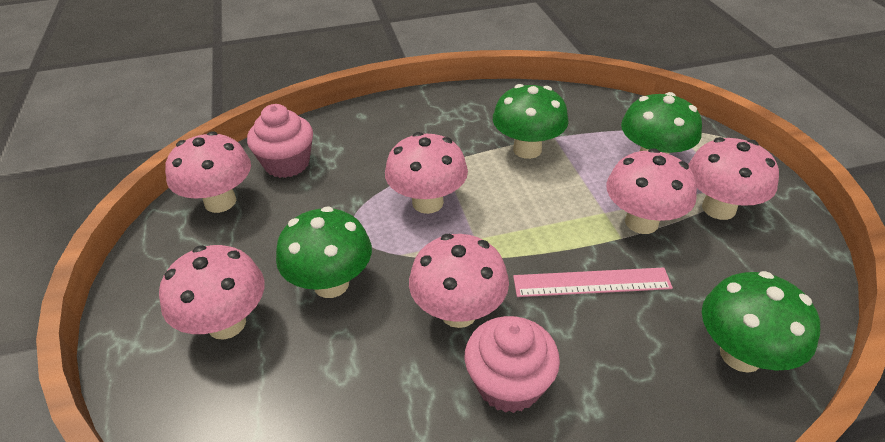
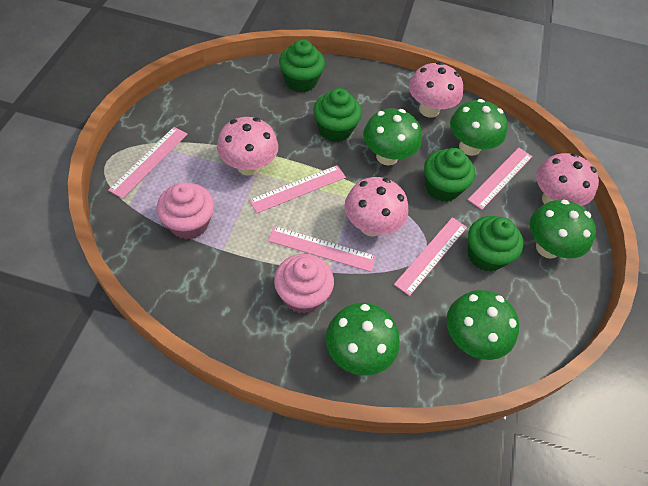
green cupcake: 0 -> 4
green mushroom: 4 -> 5
pink mushroom: 6 -> 4
pink ruler: 1 -> 5

